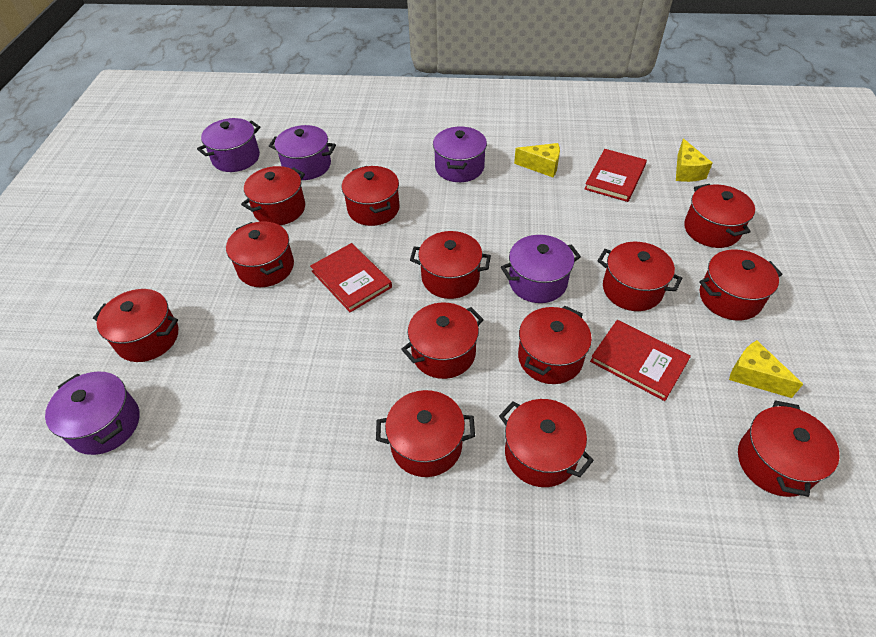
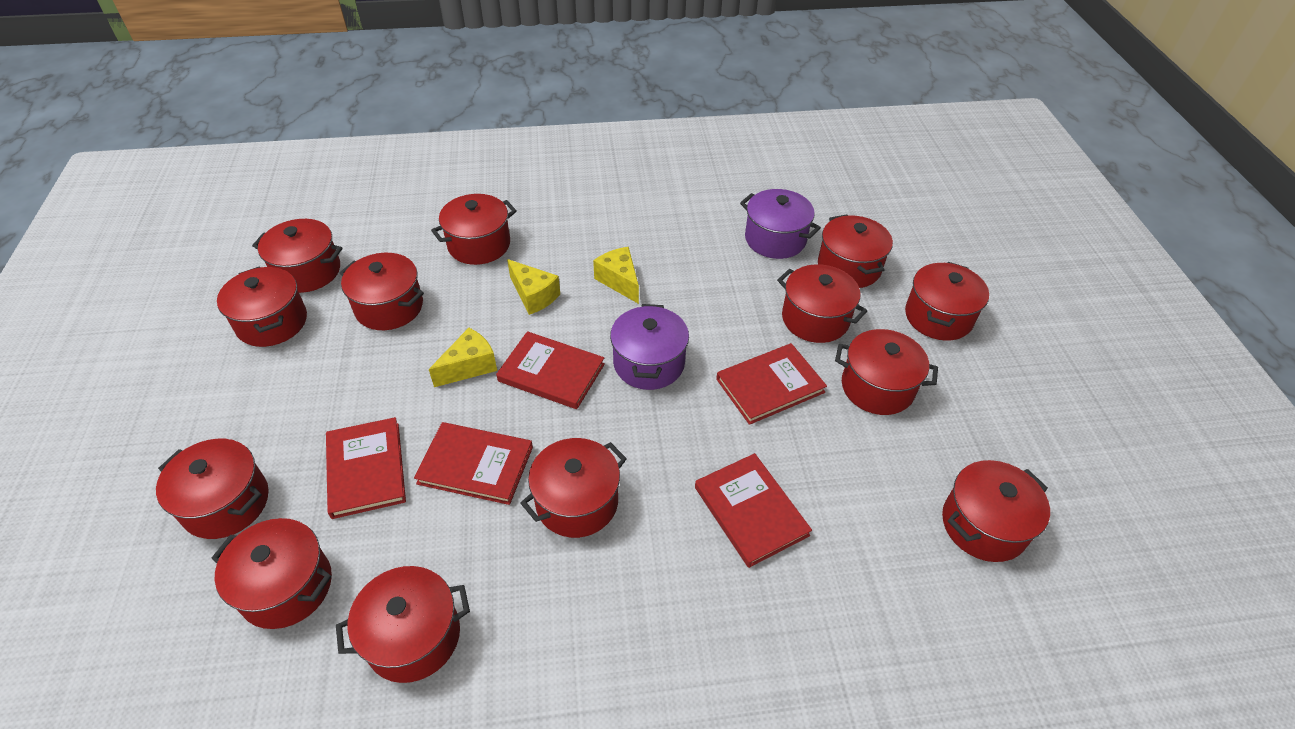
purple pot: 5 -> 2
red book: 3 -> 5

